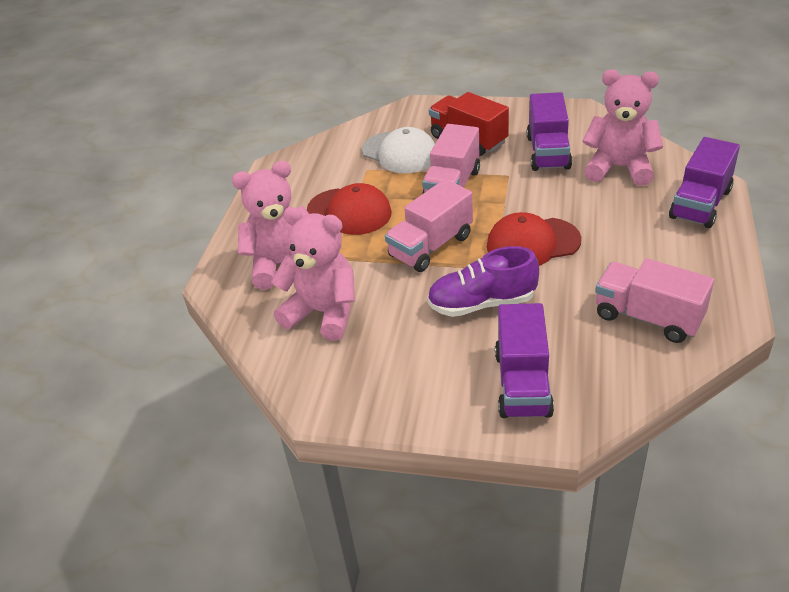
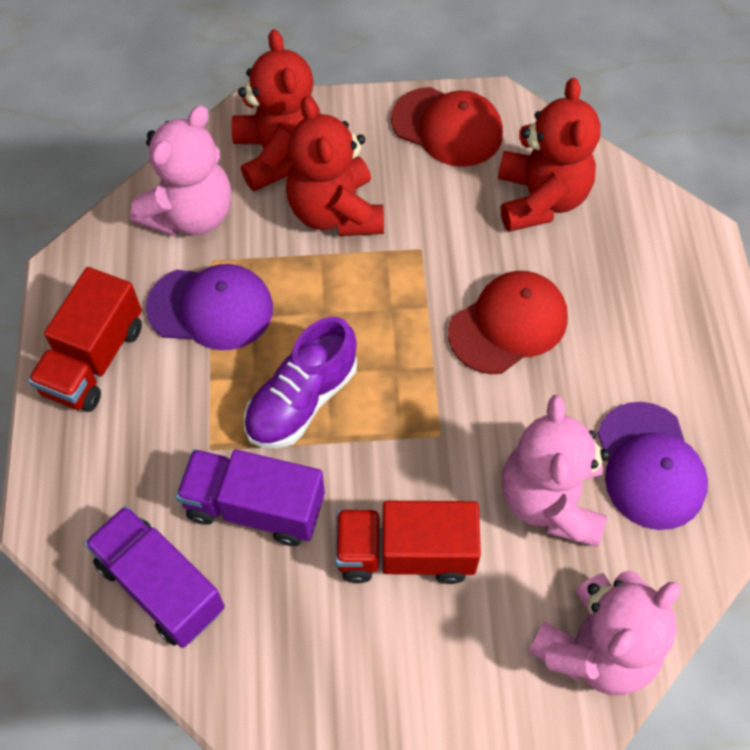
pink truck: 3 -> 0
purple cap: 0 -> 2
purple truck: 3 -> 2
red teddy bear: 0 -> 3
red truck: 1 -> 2
white cap: 1 -> 0

